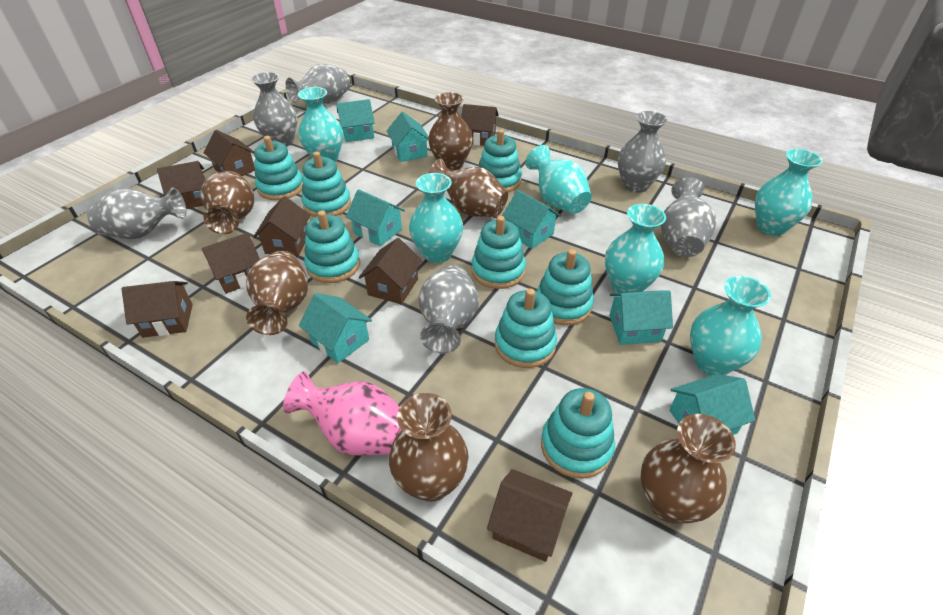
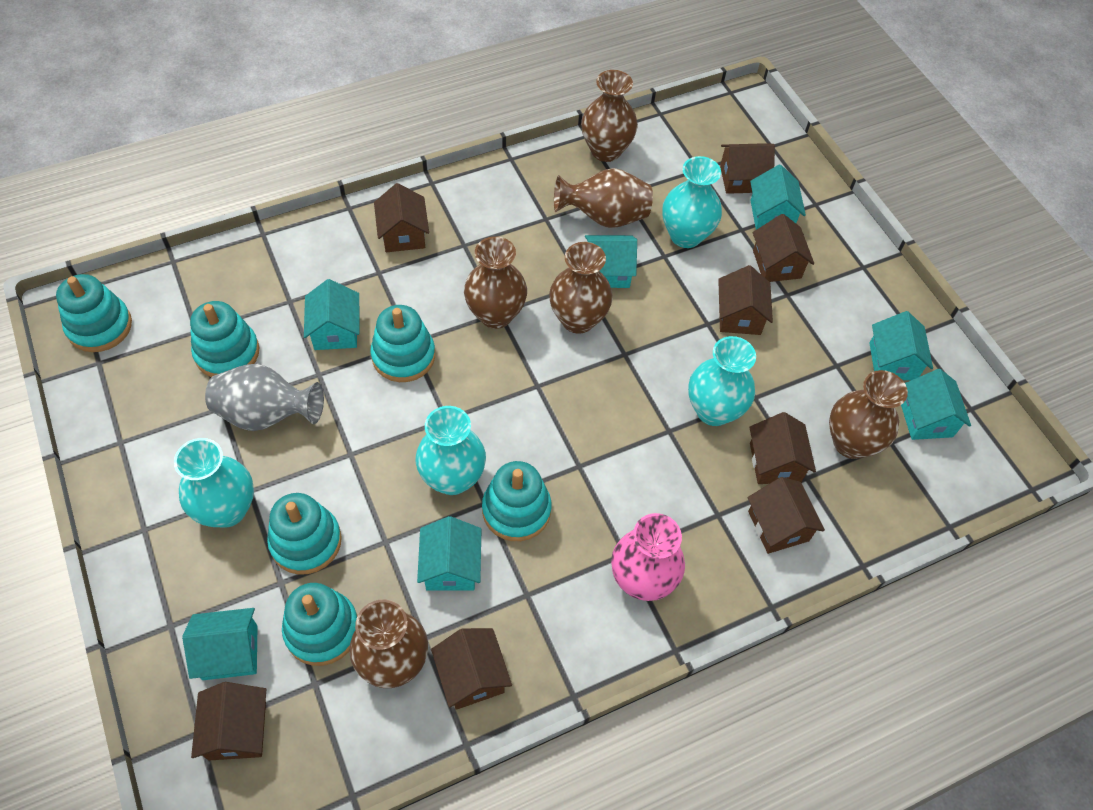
grey vase: 6 -> 1
turquoise stacking toy: 8 -> 6
turquoise vase: 6 -> 4

